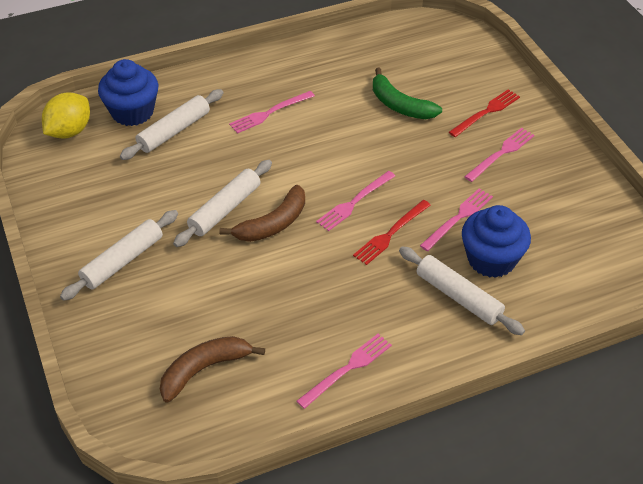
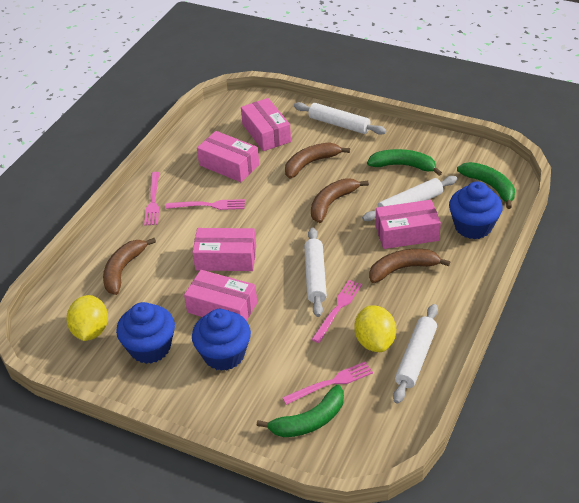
blue cupcake: 2 -> 3
brown banana: 2 -> 4
green banana: 1 -> 3
pink box: 0 -> 5
pink fork: 5 -> 4
red fork: 2 -> 0
yellow lemon: 1 -> 2

